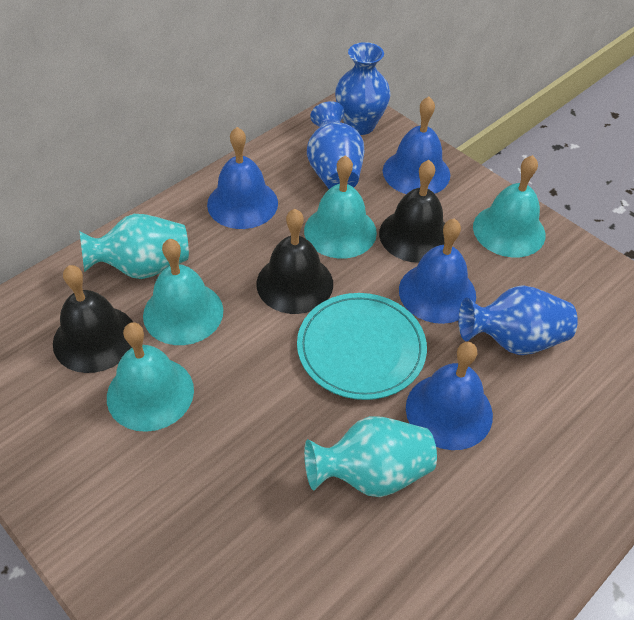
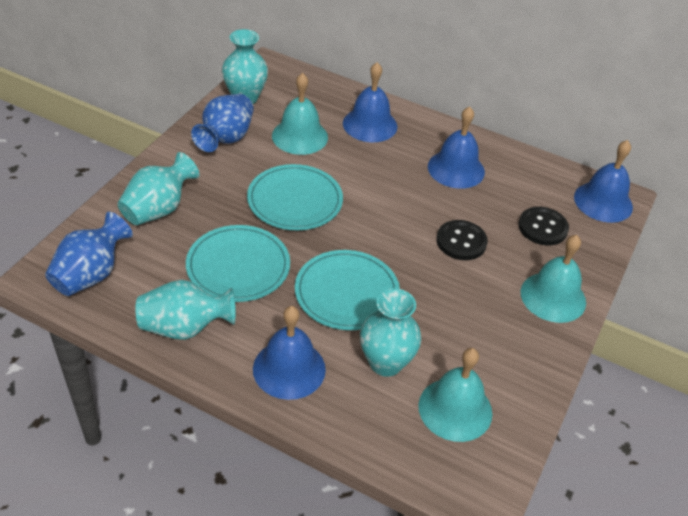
black bell: 3 -> 0
black button: 0 -> 2
blue vase: 3 -> 2
turquoise bell: 4 -> 3
turquoise plate: 1 -> 3
turquoise vase: 2 -> 4

